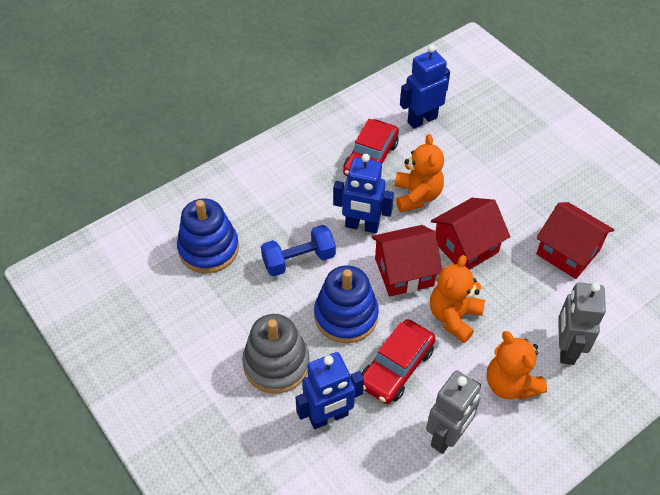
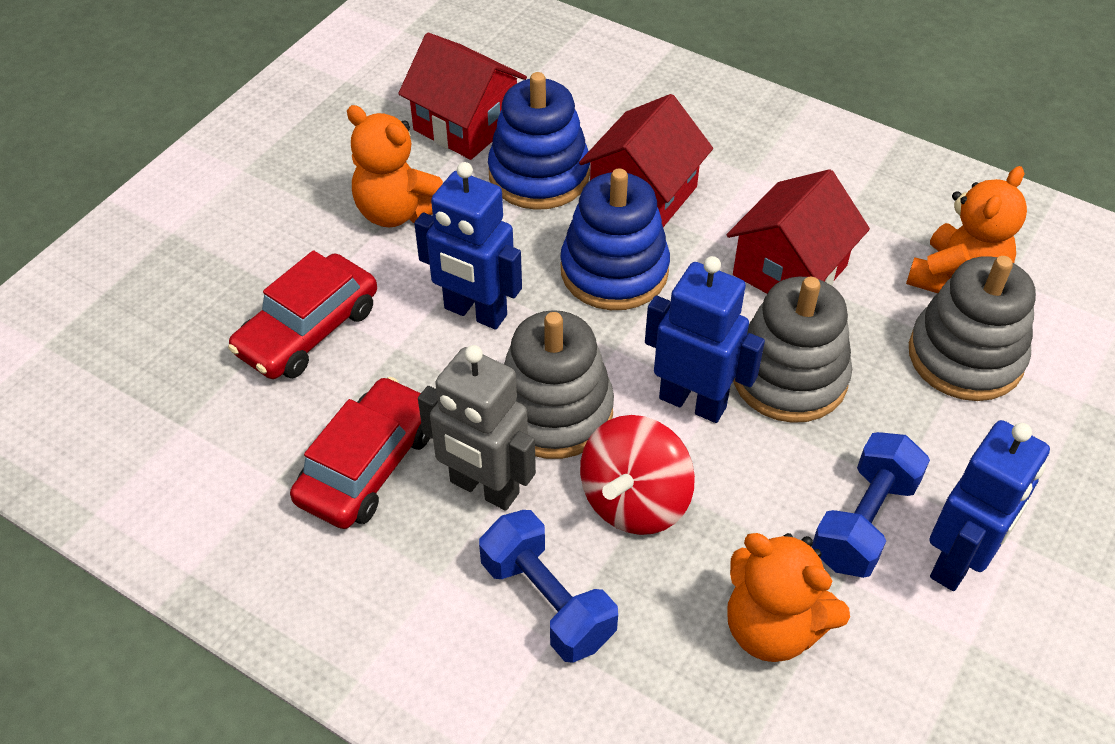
blue dumbbell: 1 -> 2
grey robot: 2 -> 1
grey stacking toy: 1 -> 3
red spinning top: 0 -> 1

